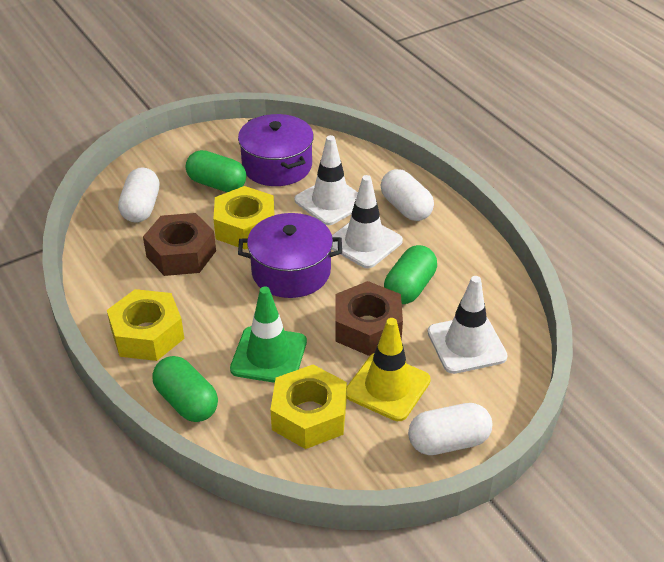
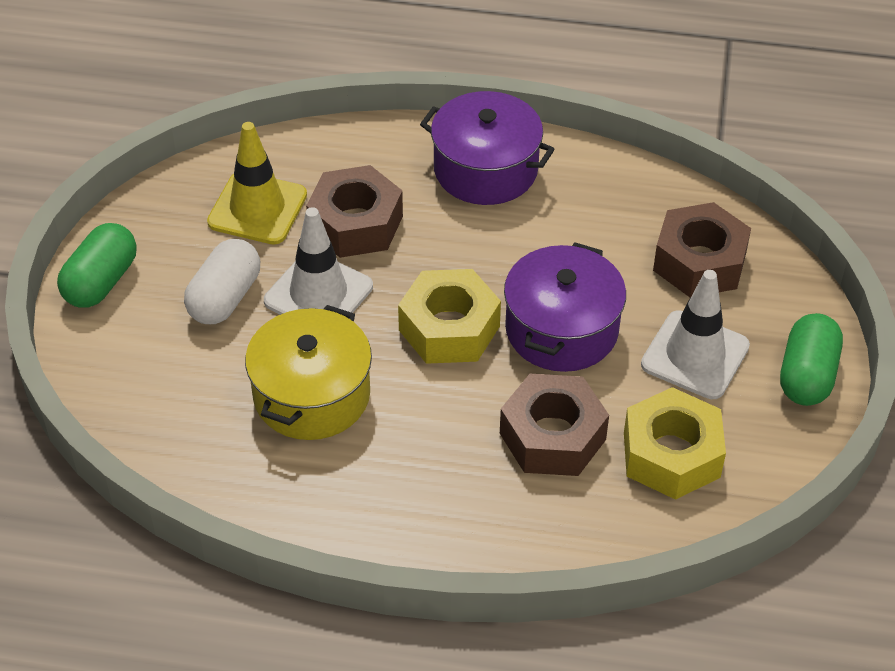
brown nut: 2 -> 3
green capsule: 3 -> 2
green traffic cone: 1 -> 0
white capsule: 3 -> 1
white traffic cone: 3 -> 2
yellow nut: 3 -> 2
yellow pot: 0 -> 1

